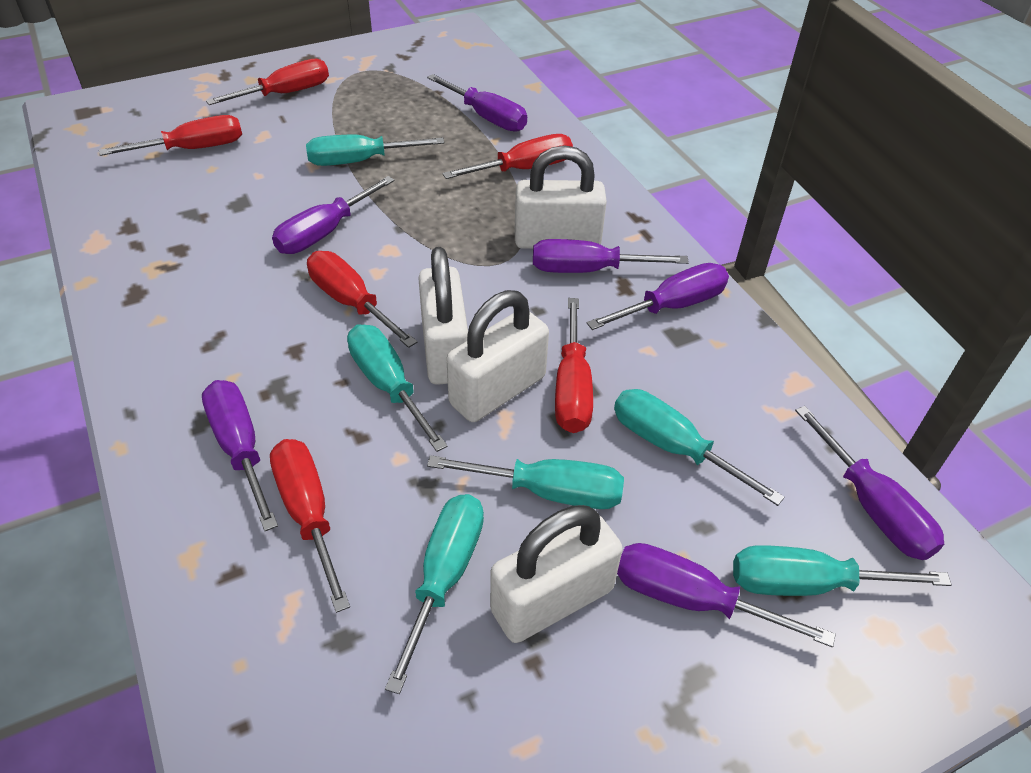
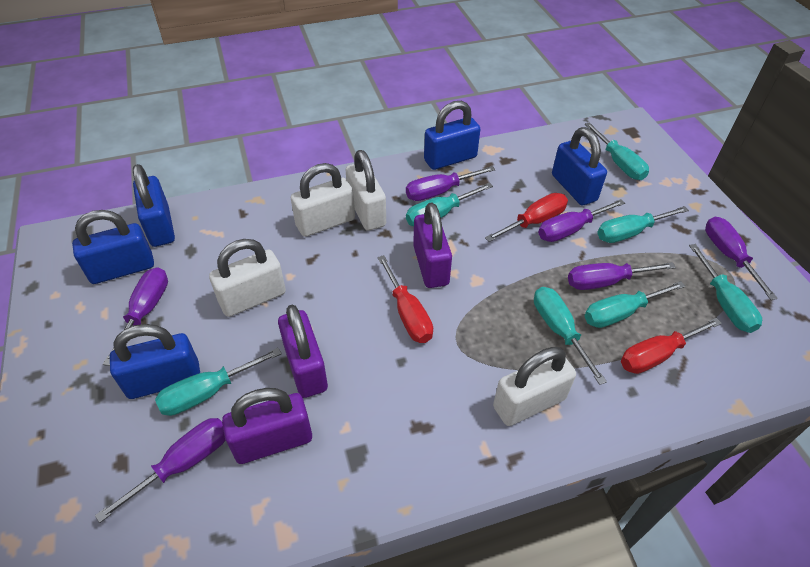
blue padlock: 0 -> 5
purple padlock: 0 -> 3
purple screwdriver: 7 -> 6
red screwdriver: 6 -> 3
turquoise screwdriver: 6 -> 7

